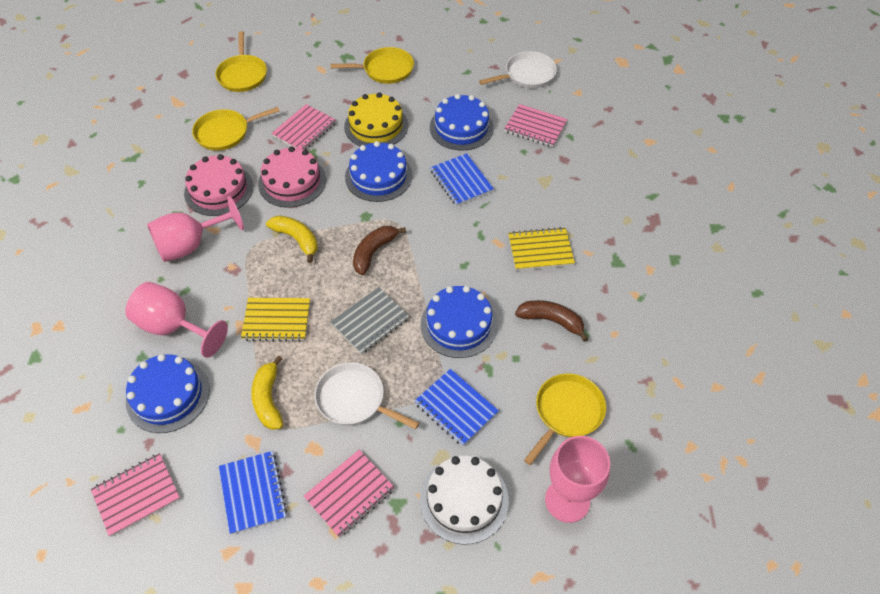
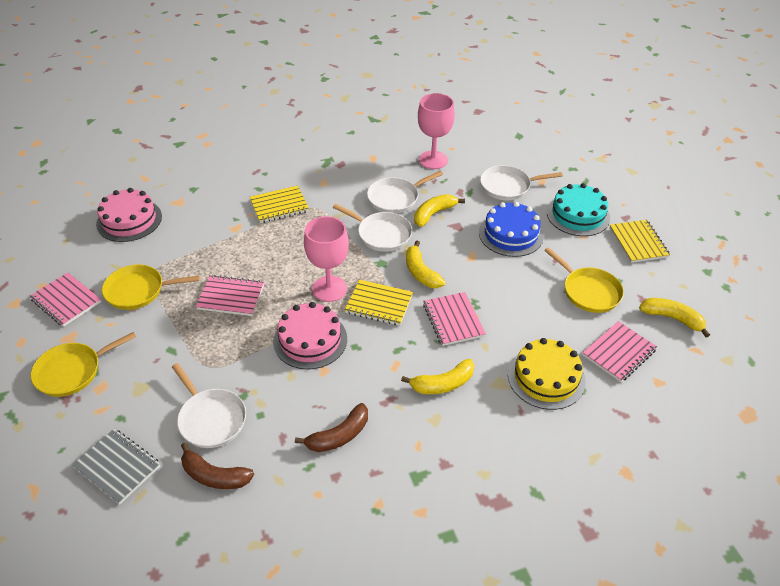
blue cake: 4 -> 1
blue notebook: 3 -> 0
pink goblet: 3 -> 2
turquoise cake: 0 -> 1
white cake: 1 -> 0
white pan: 2 -> 4
yellow banana: 2 -> 4
yellow notebook: 2 -> 3
yellow pan: 4 -> 3

